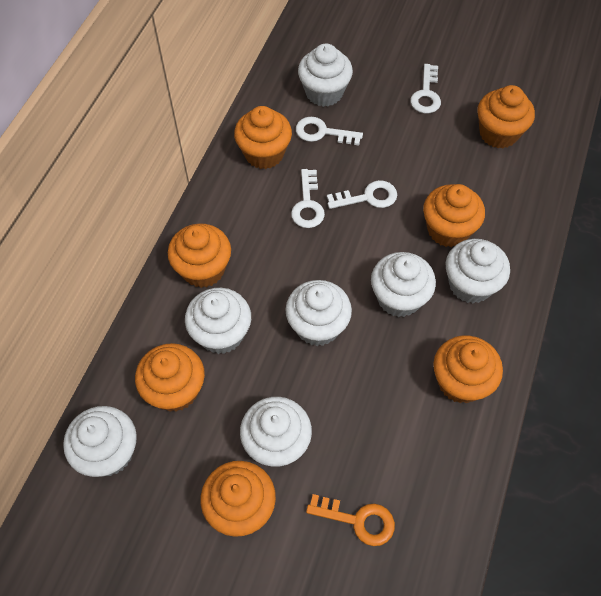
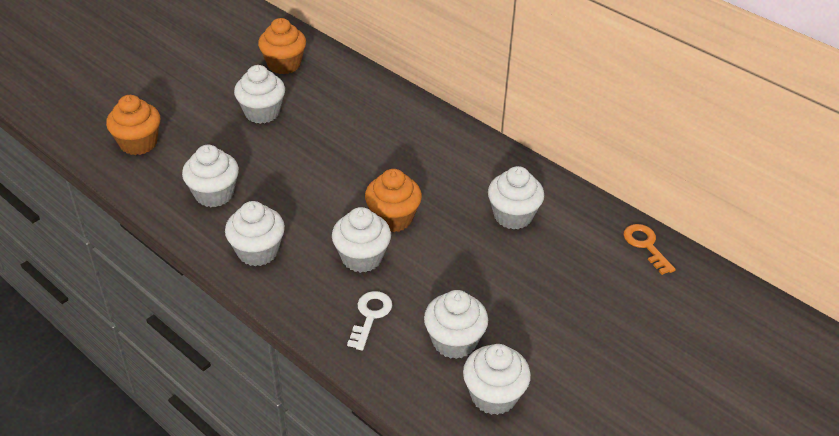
orange cupcake: 7 -> 3
white key: 4 -> 1

